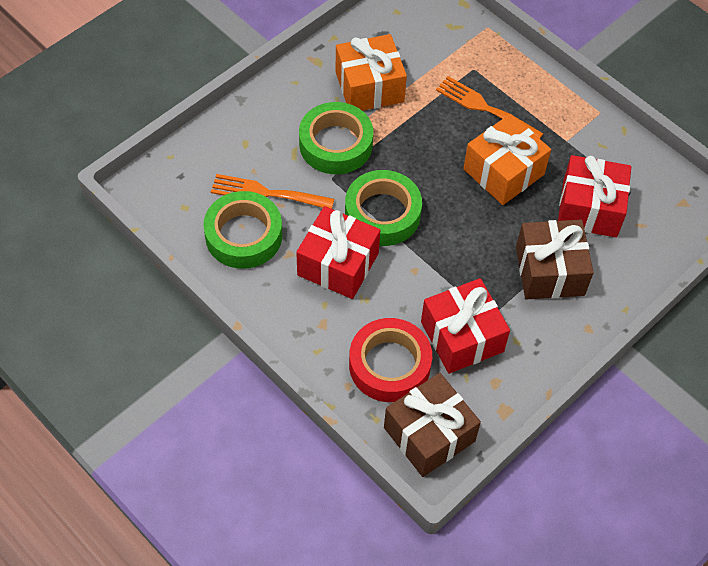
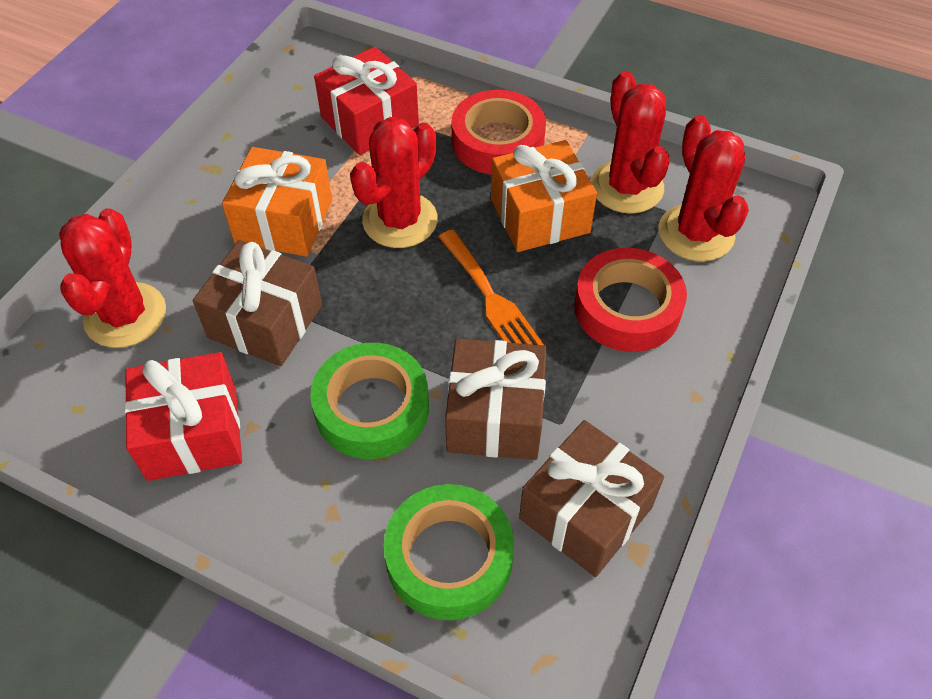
brown gift: 2 -> 3
green tape: 3 -> 2
orange fork: 2 -> 1
red cactus: 0 -> 4
red gift: 3 -> 2
red tape: 1 -> 2

